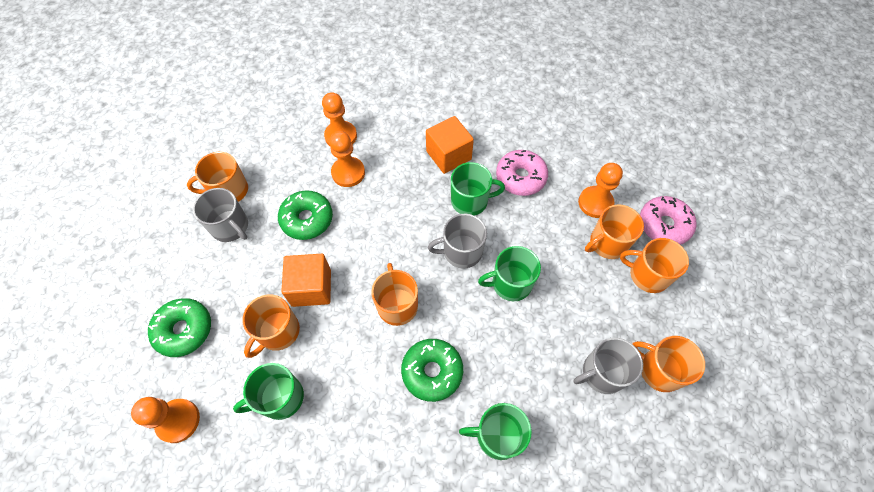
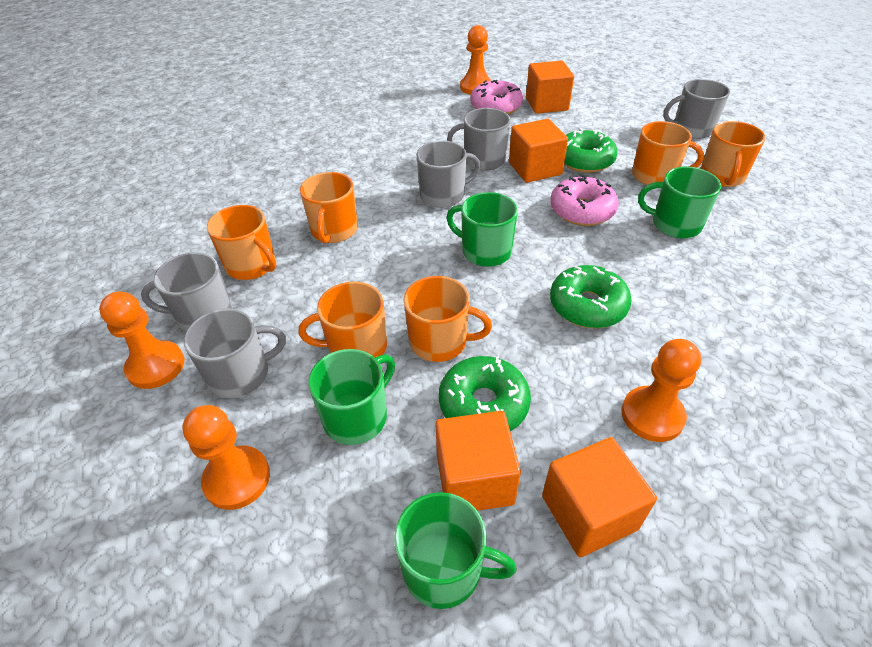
grey mug: 3 -> 5
orange cube: 2 -> 4

